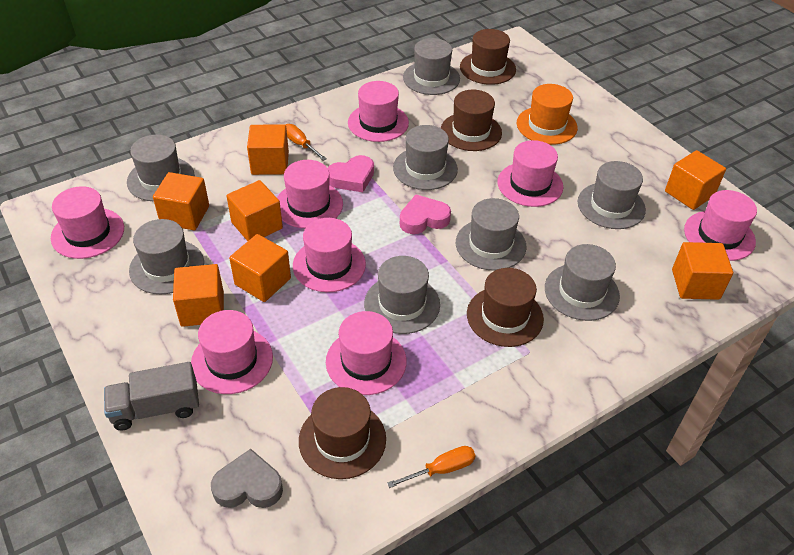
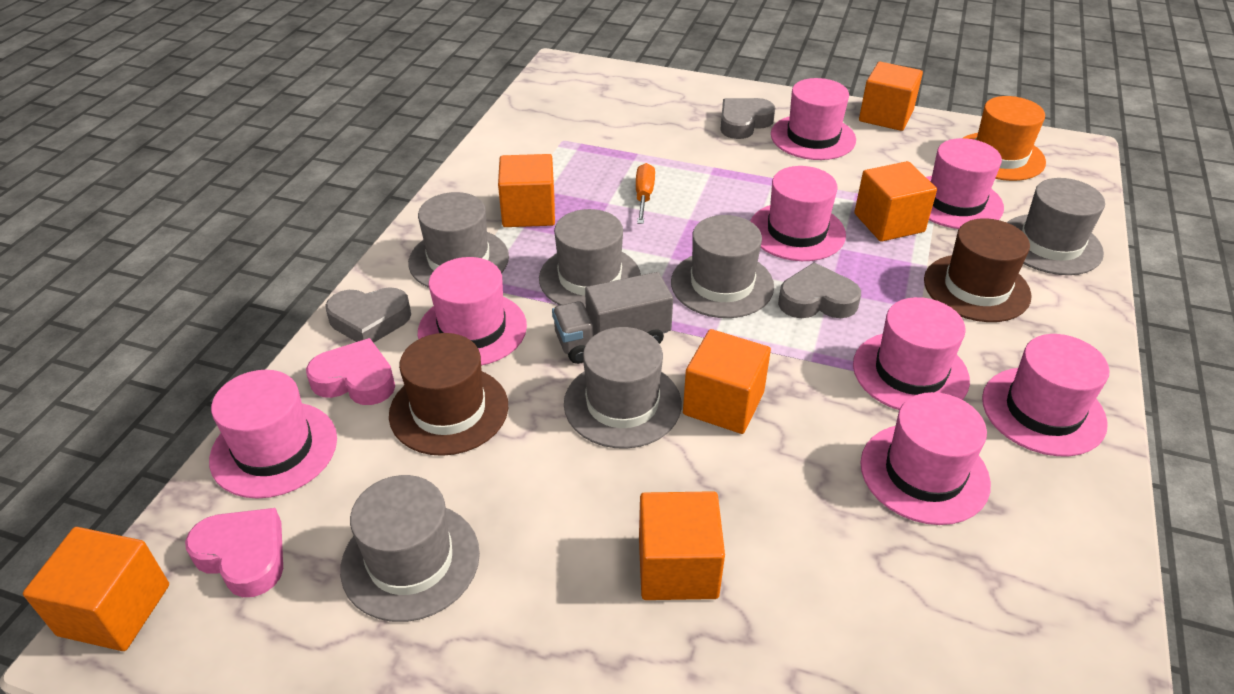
brown hat: 4 -> 2
grey hat: 8 -> 6
grey heart: 1 -> 3
orange cube: 7 -> 6
orange screwdriver: 2 -> 1

